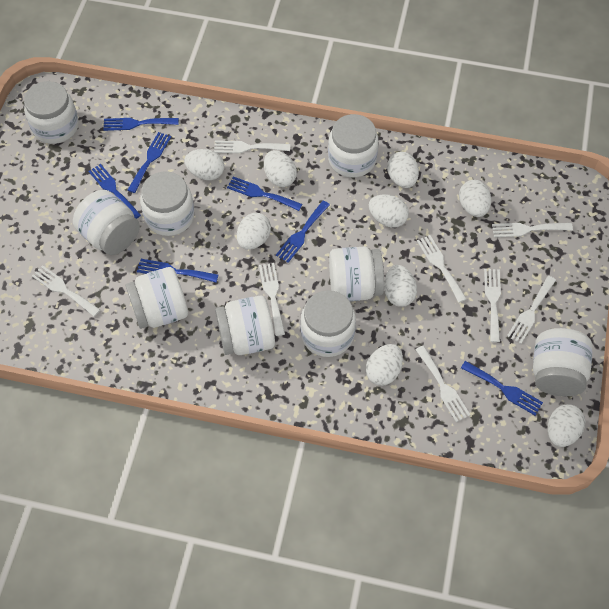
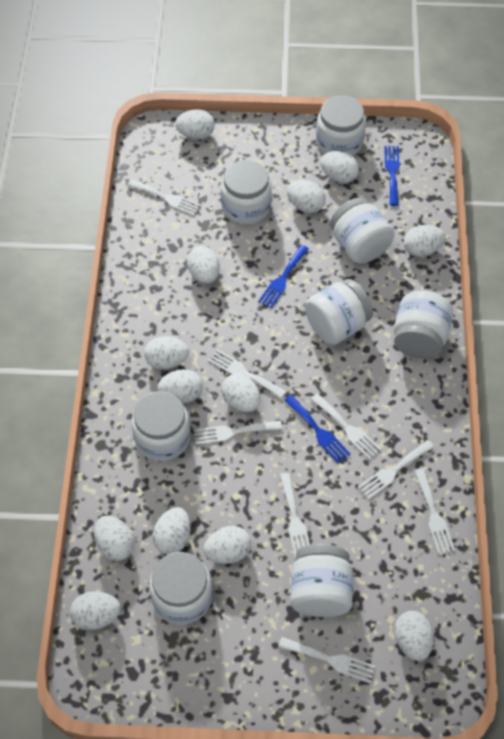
blue fork: 7 -> 3
white egg: 9 -> 13
white jar: 9 -> 8

